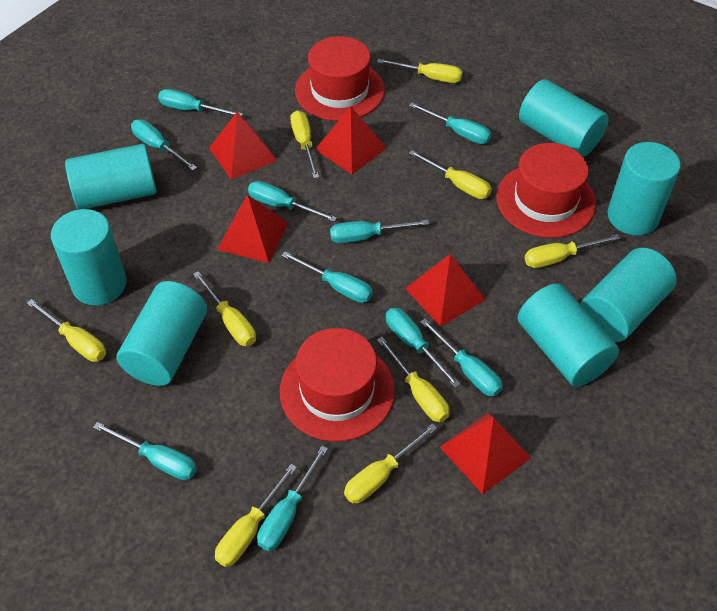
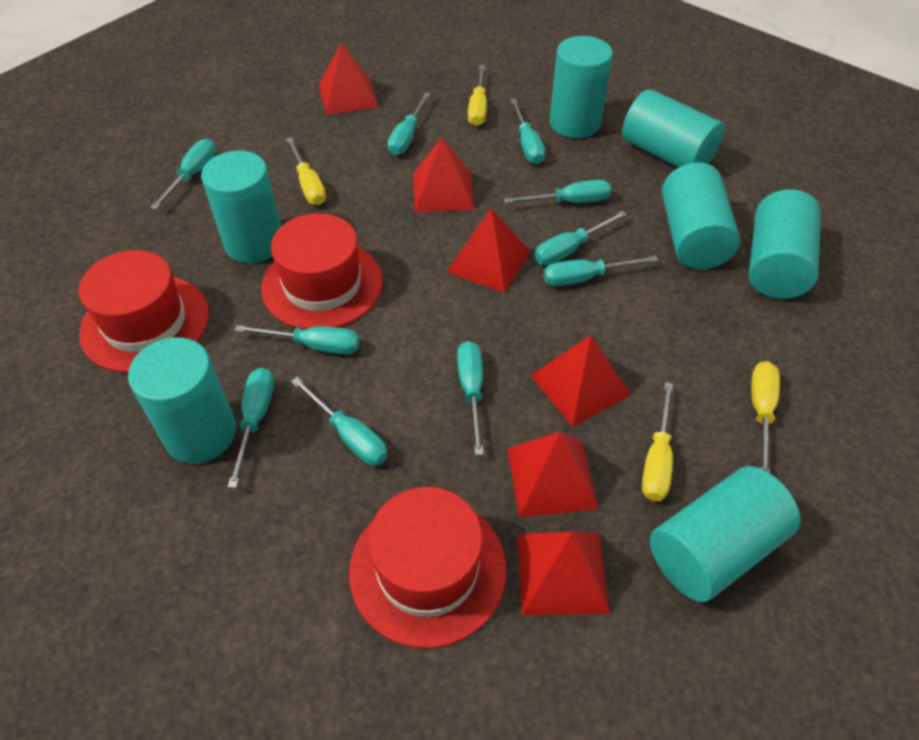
red pyramid: 5 -> 6
yellow screwdriver: 9 -> 4

